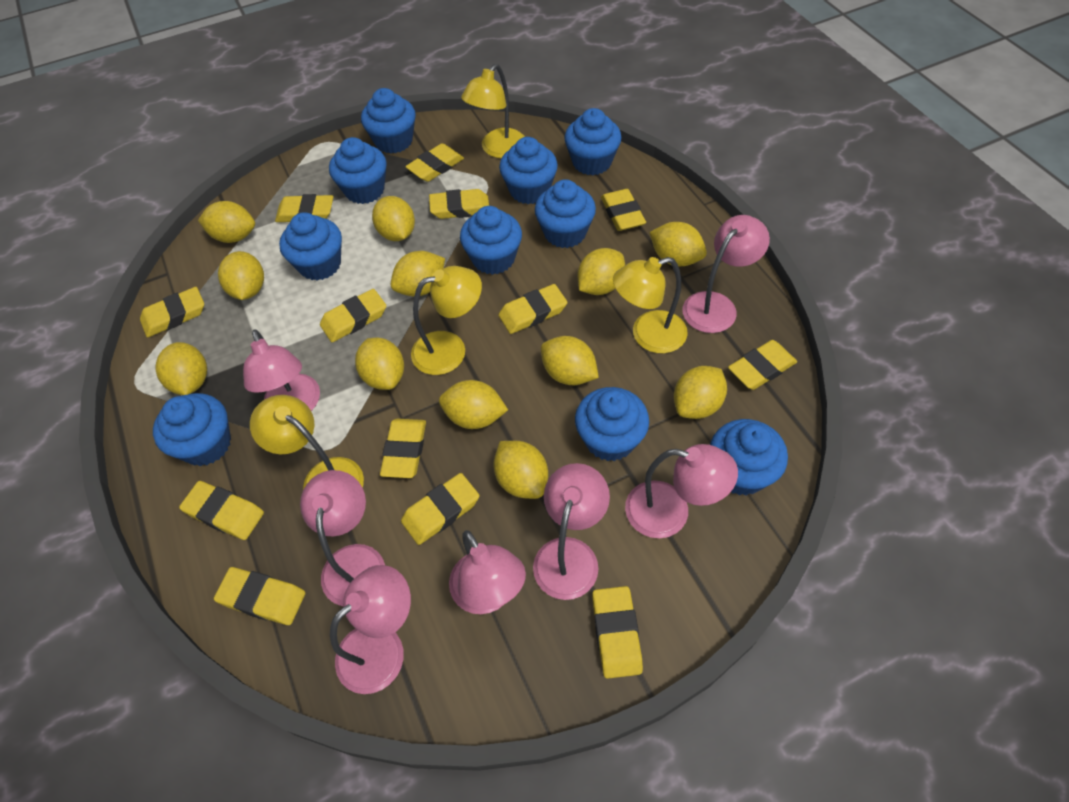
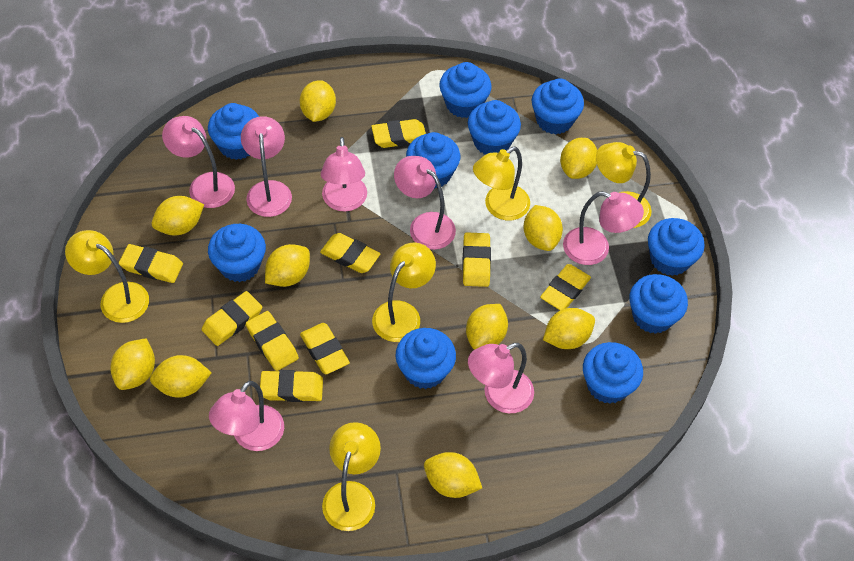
yellow eraser: 13 -> 9
yellow lamp: 4 -> 5
yellow lemon: 12 -> 10

